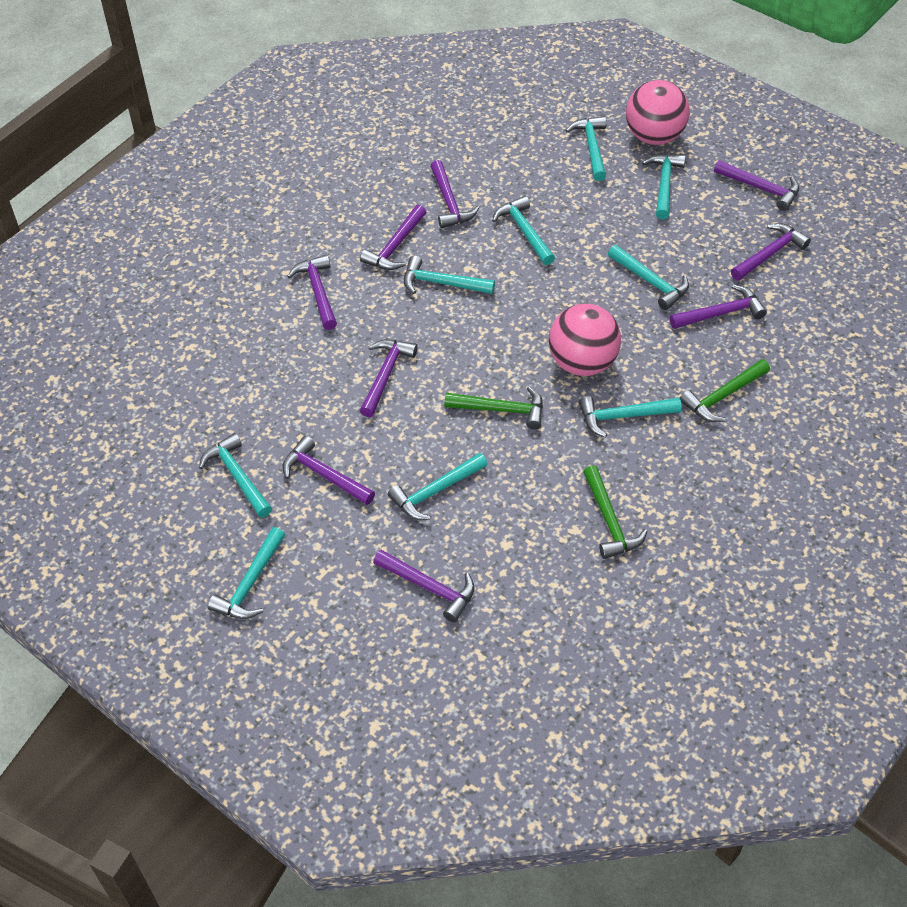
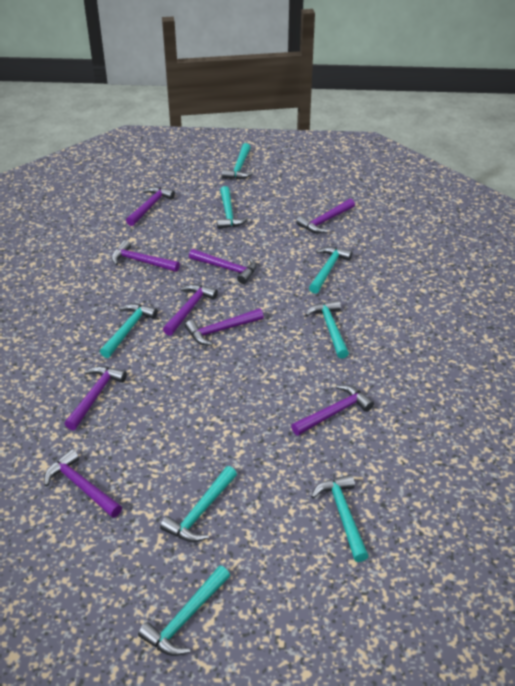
green hammer: 3 -> 0
pink ball: 2 -> 0
turquoise hammer: 9 -> 8

